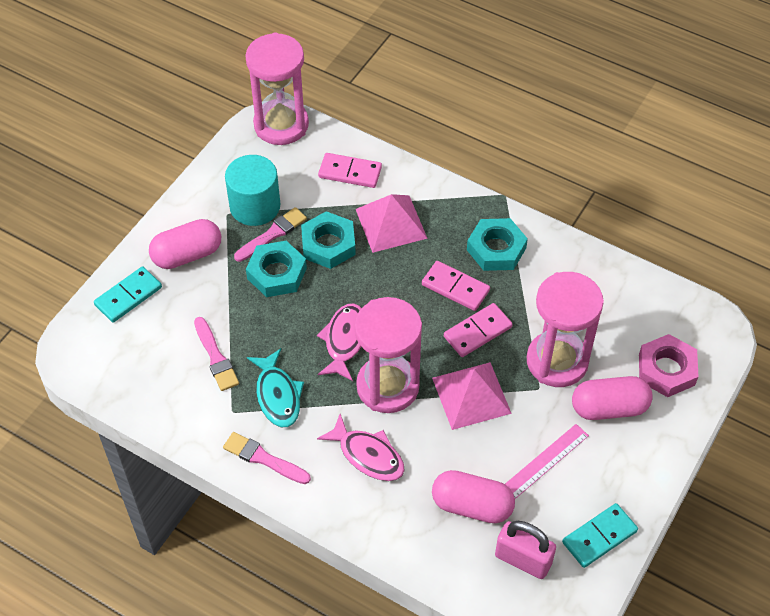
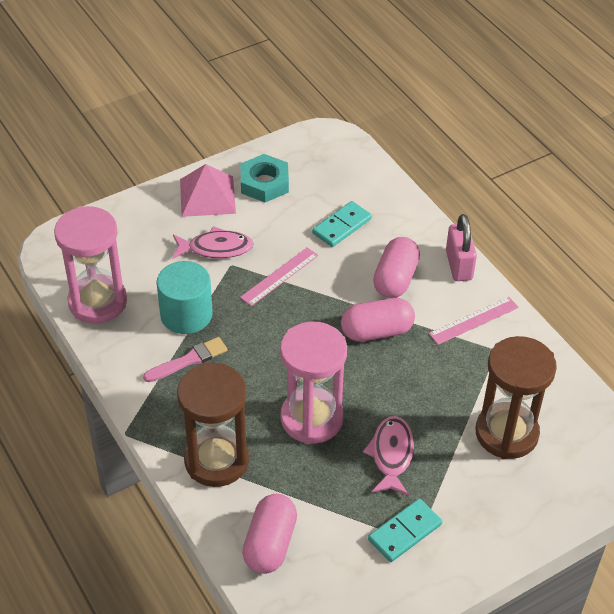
brown hourglass: 0 -> 2
pink brush: 3 -> 1
pink domino: 3 -> 0
pink hourglass: 3 -> 2
pink nut: 1 -> 0
pink pyramid: 2 -> 1
pink ruler: 1 -> 2
turquoise fish: 1 -> 0
turquoise nut: 3 -> 1

